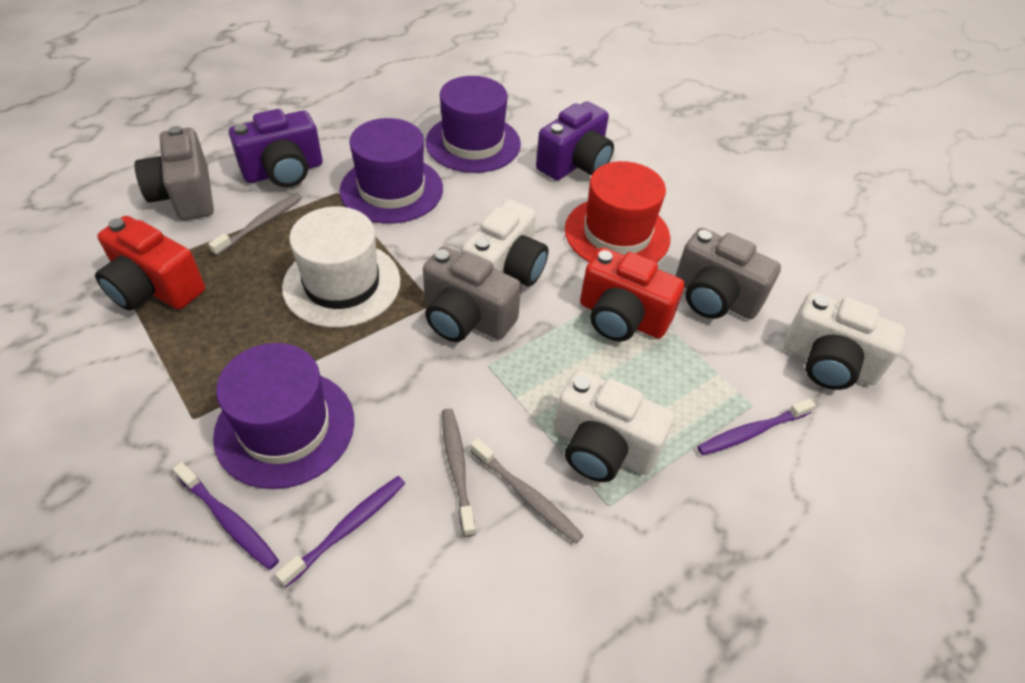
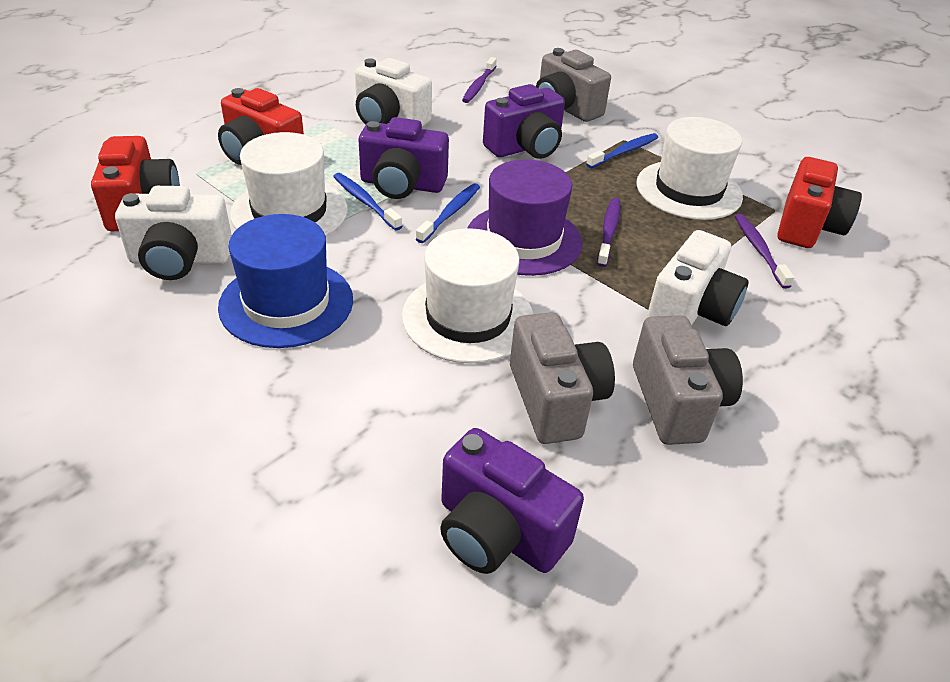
blue hat: 0 -> 1
blue toothbrush: 0 -> 3
grey toothbrush: 3 -> 0
purple camera: 2 -> 3
purple hat: 3 -> 1
red camera: 2 -> 3
red hat: 1 -> 0
white hat: 1 -> 3

